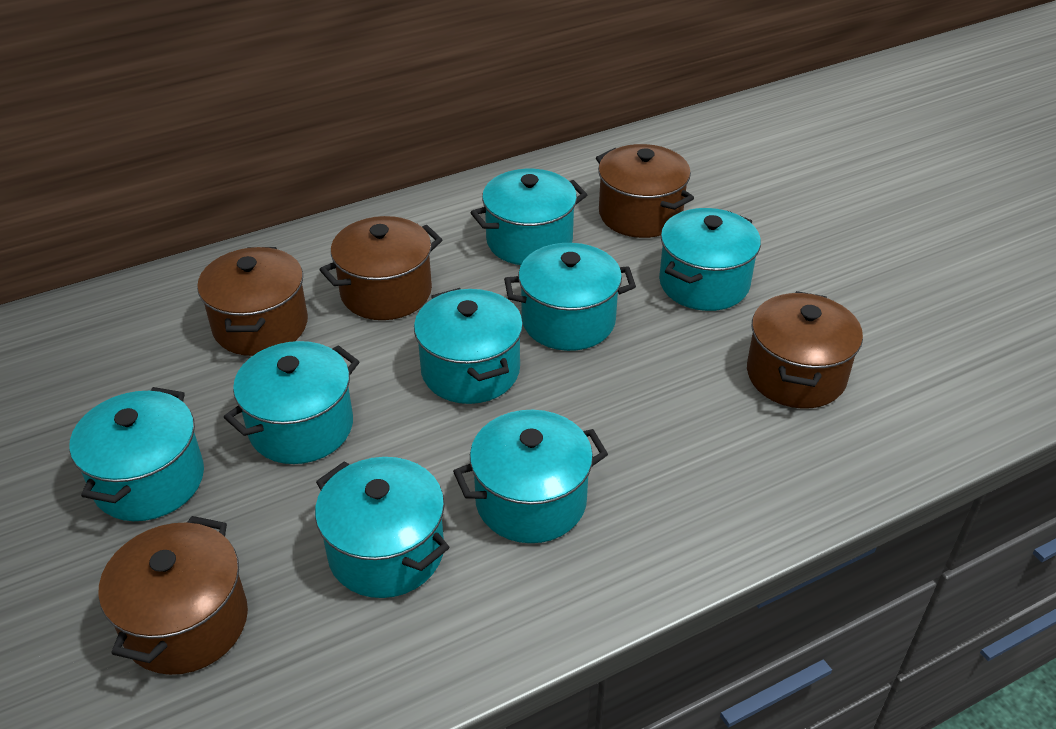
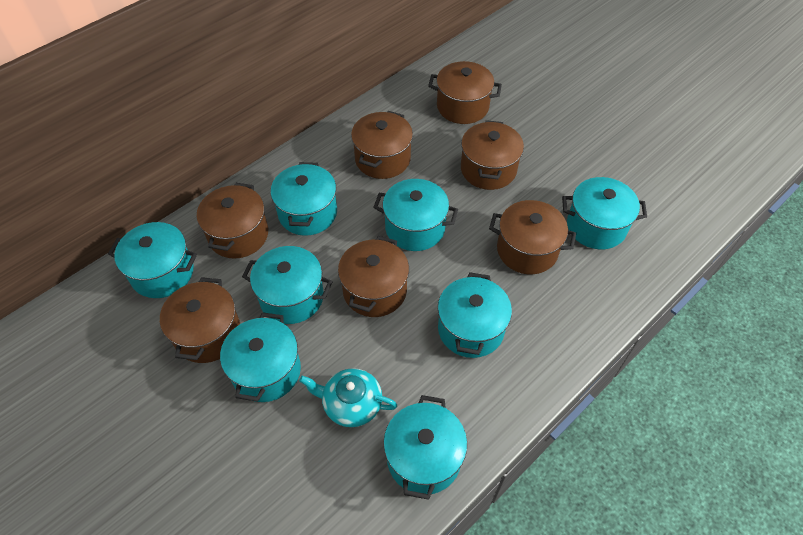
brown pot: 5 -> 7
turquoise teapot: 0 -> 1

